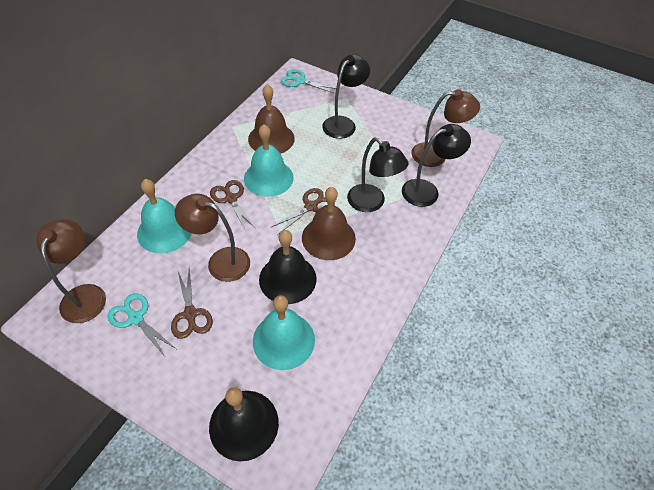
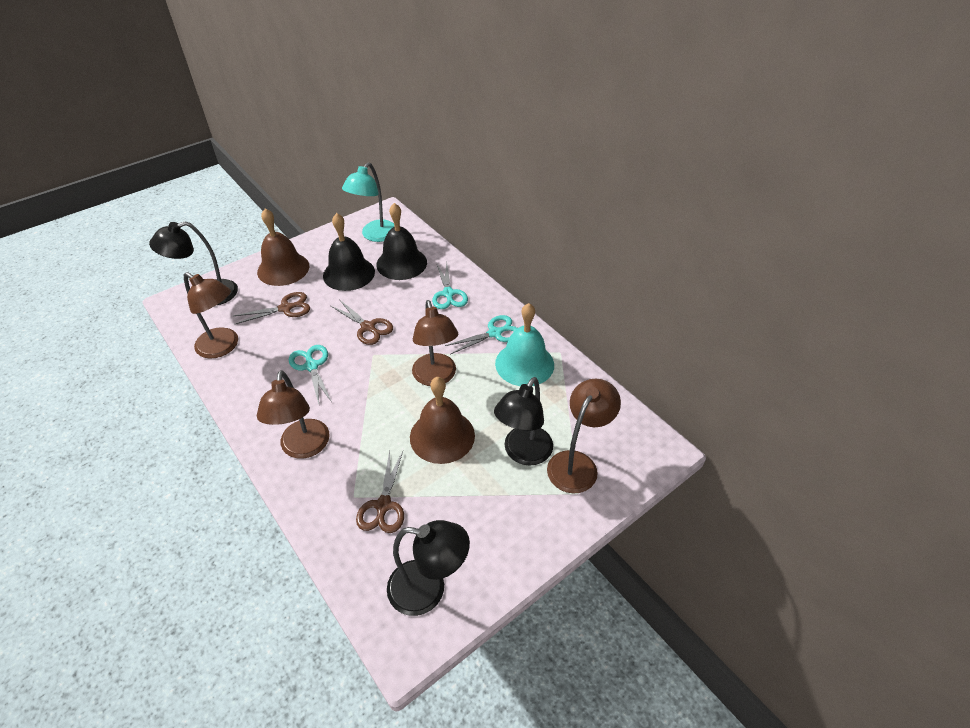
brown lamp: 3 -> 4
turquoise bell: 3 -> 1
turquoise lamp: 0 -> 1
turquoise scissors: 2 -> 3

